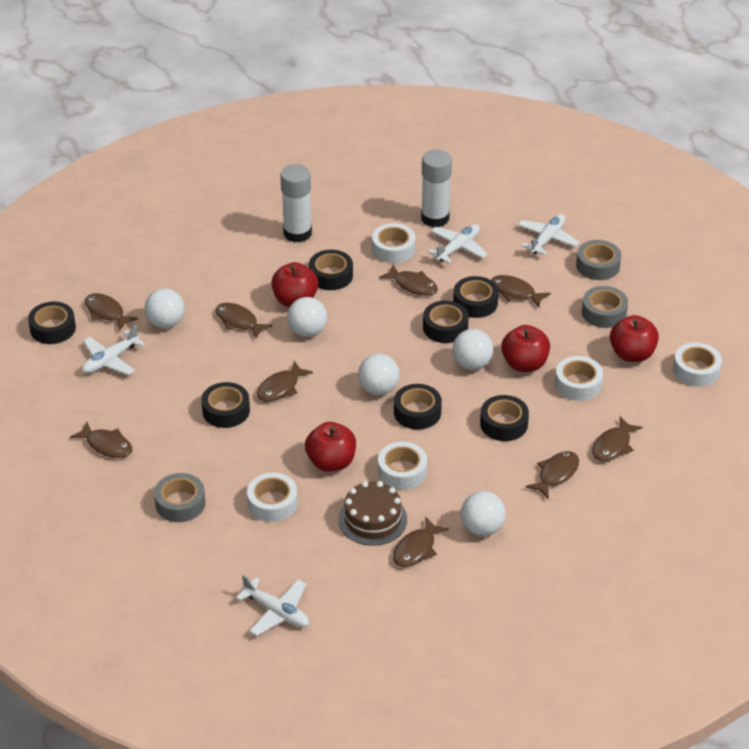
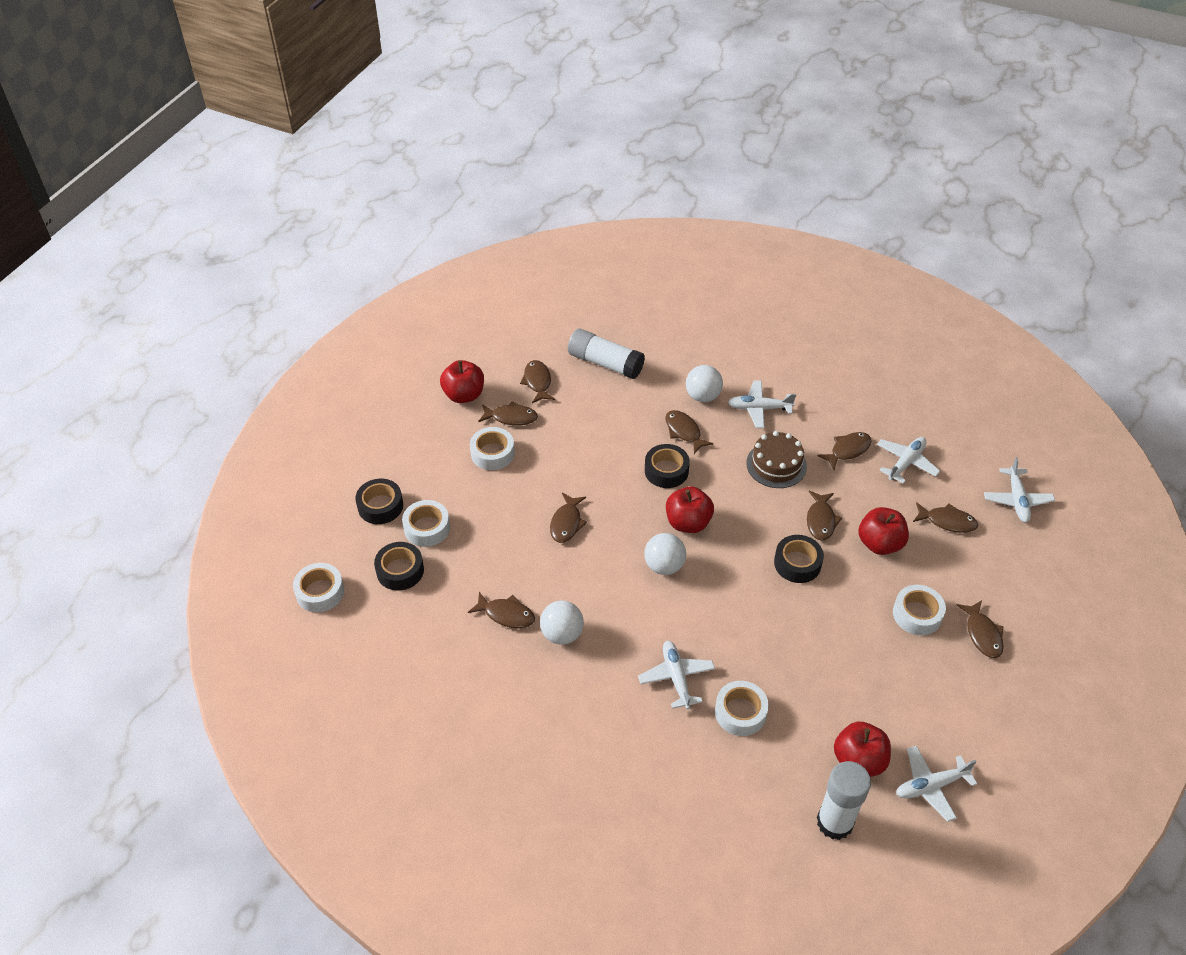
black tape: 7 -> 4
grey tape: 3 -> 0
white ball: 5 -> 3
white plane: 4 -> 5

